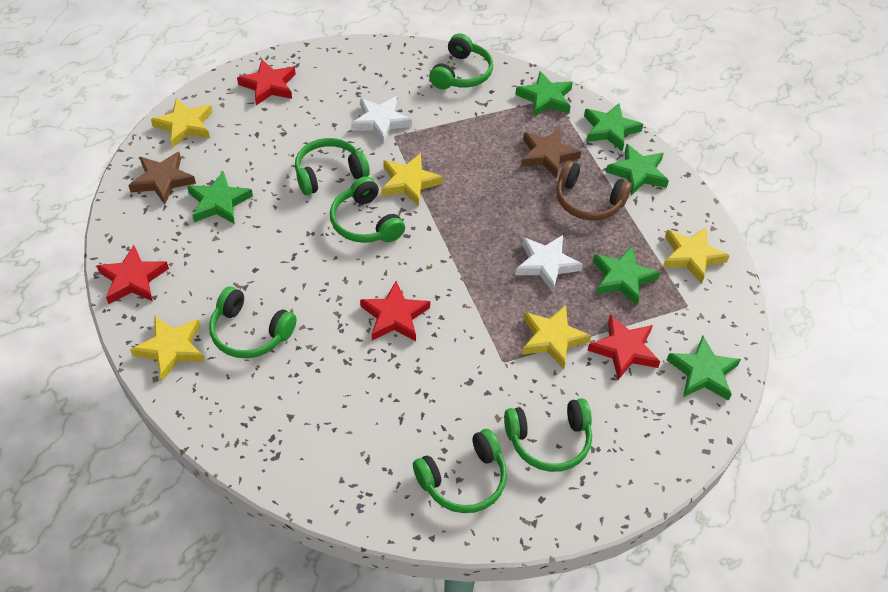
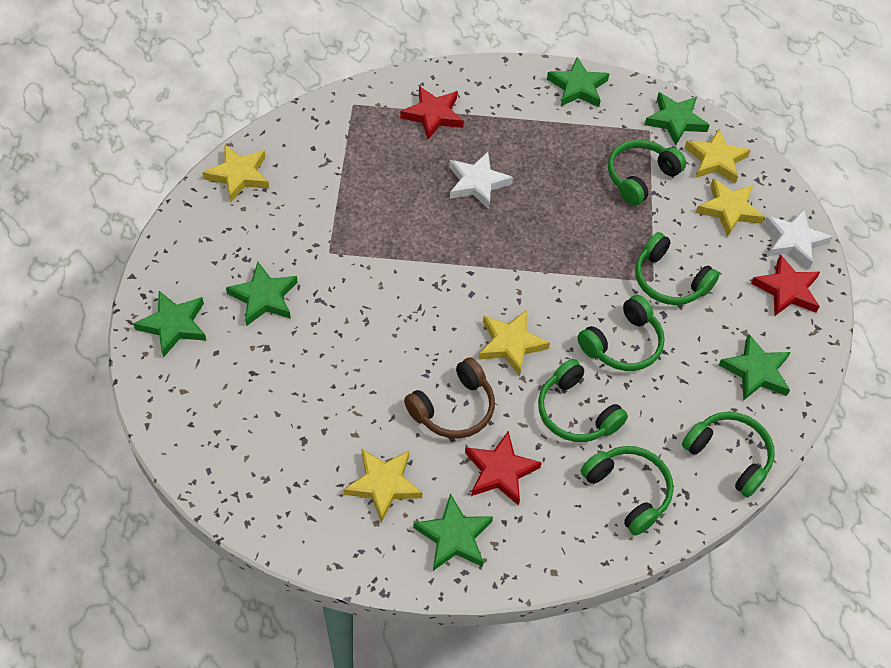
brown star: 2 -> 0
red star: 4 -> 3

